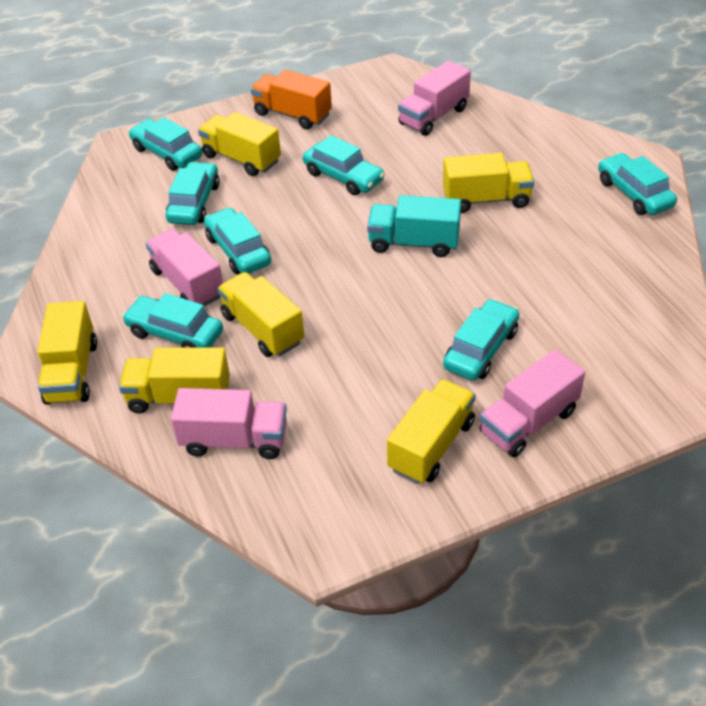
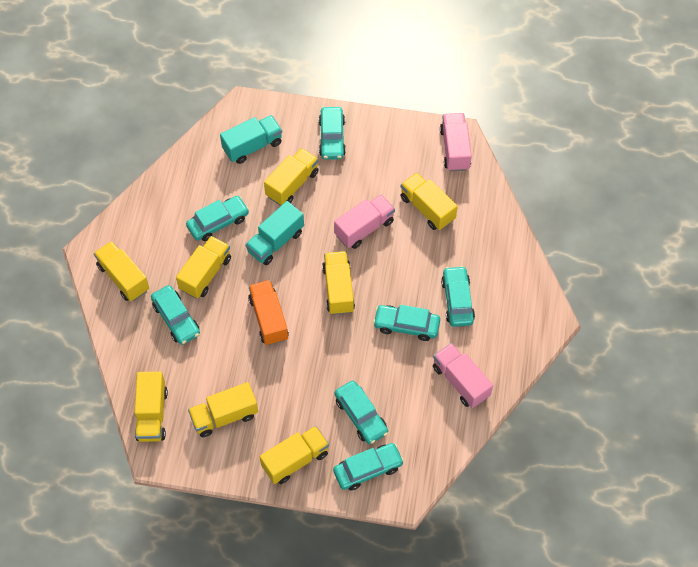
pink truck: 4 -> 3
turquoise truck: 1 -> 2
yellow truck: 6 -> 8

